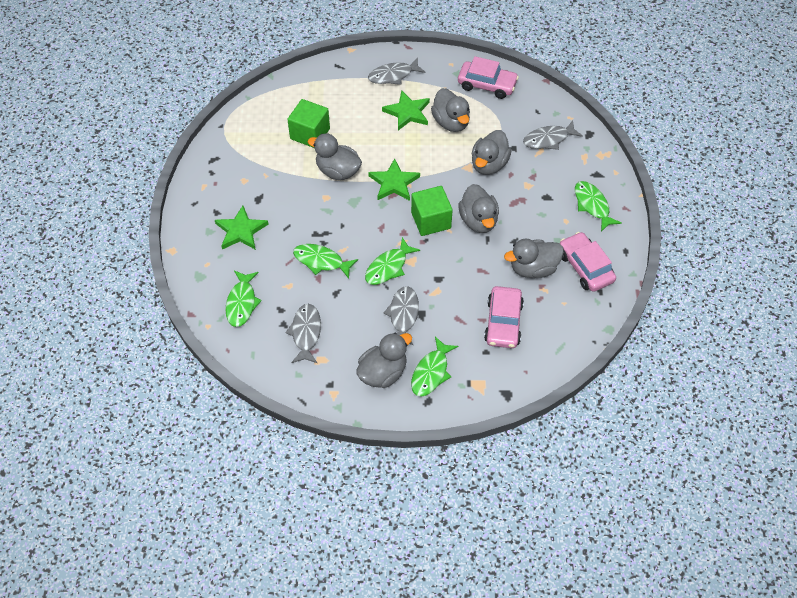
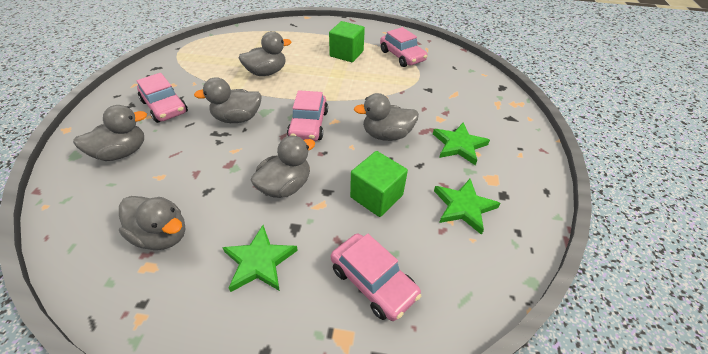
green fish: 5 -> 0
grey fish: 4 -> 0
pink car: 3 -> 4

